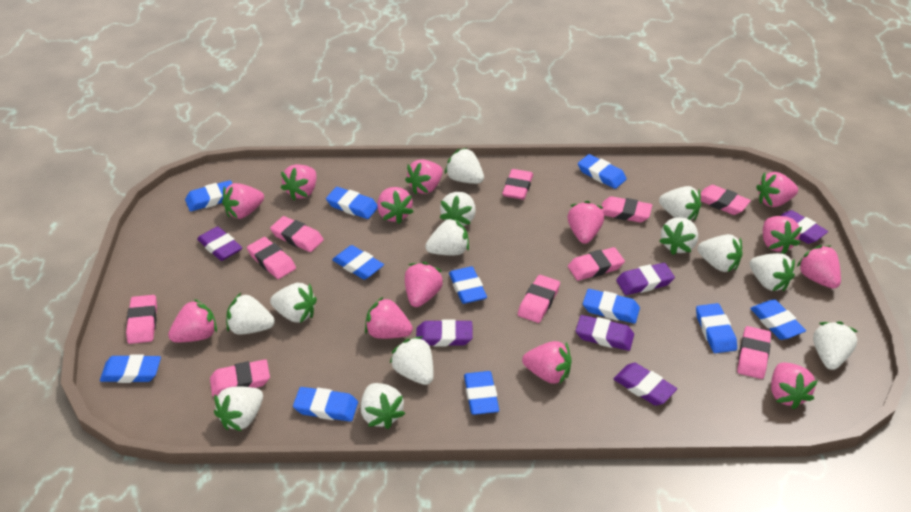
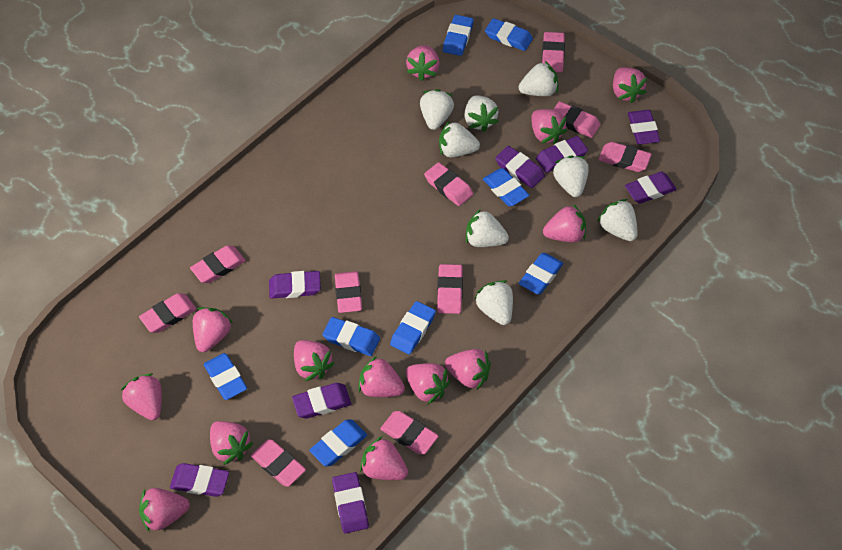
blue eraser: 11 -> 8
purple eraser: 6 -> 8
white strawberry: 13 -> 8

